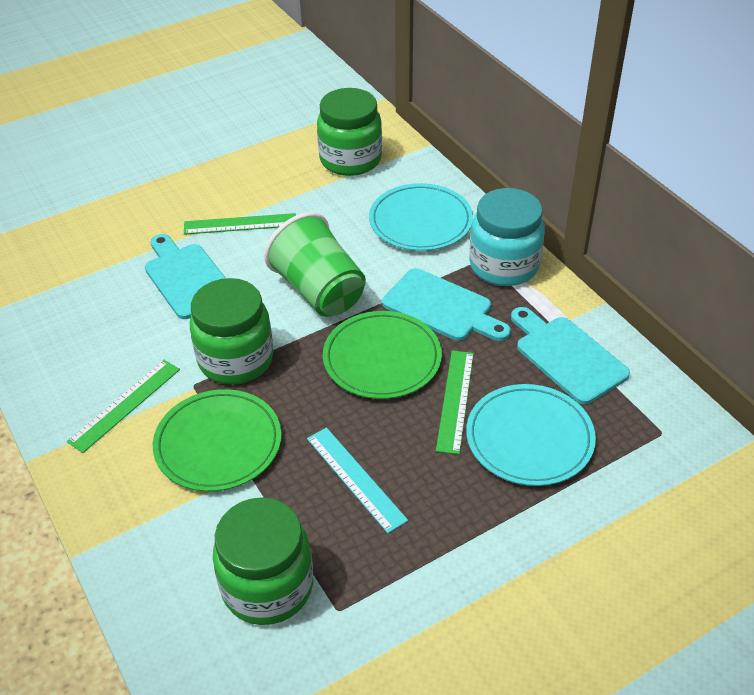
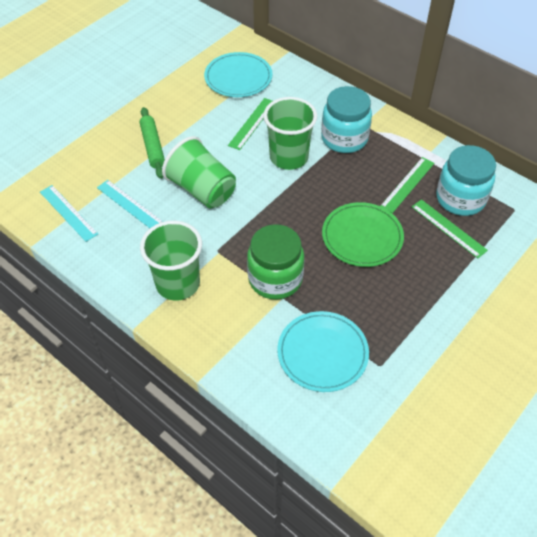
green cup: 1 -> 3
green jar: 3 -> 1
green plate: 2 -> 1
green rolling pin: 0 -> 1
turquoise cutting board: 3 -> 0
turquoise jar: 1 -> 2
turquoise ruler: 1 -> 2

